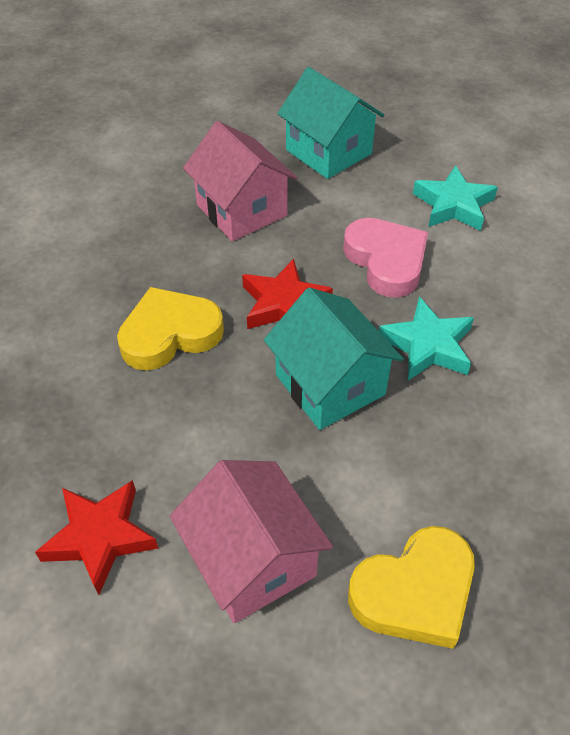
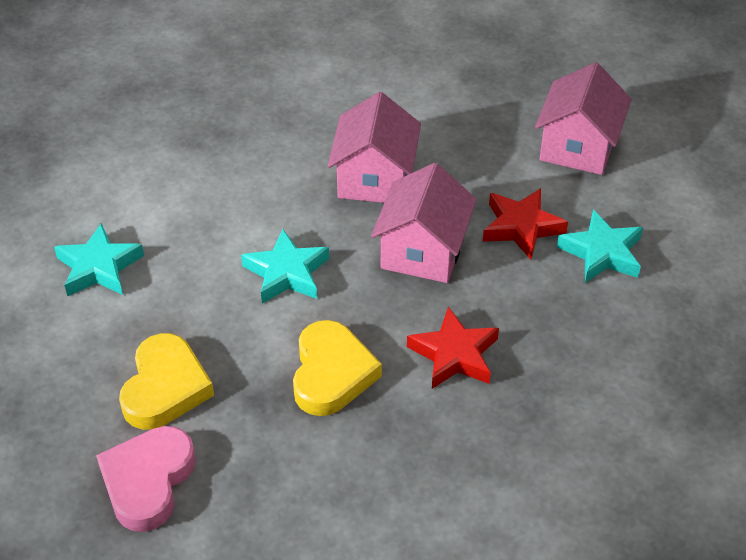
pink house: 2 -> 3
turquoise house: 2 -> 0
turquoise star: 2 -> 3

